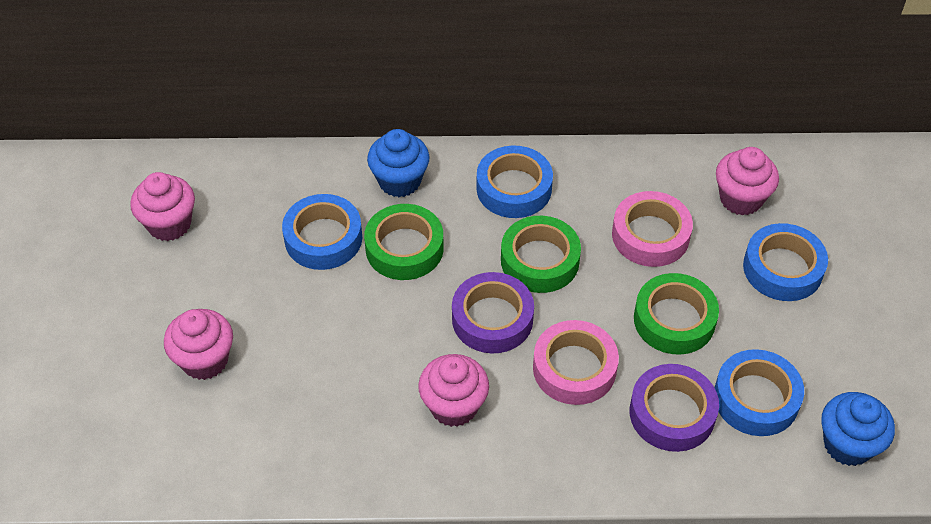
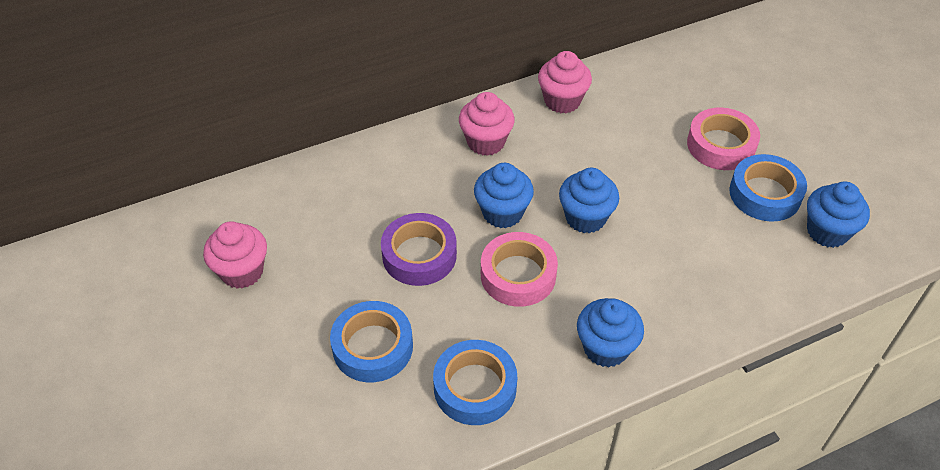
blue cupcake: 2 -> 4
blue tape: 4 -> 3
green tape: 3 -> 0
pink cupcake: 4 -> 3
purple tape: 2 -> 1

